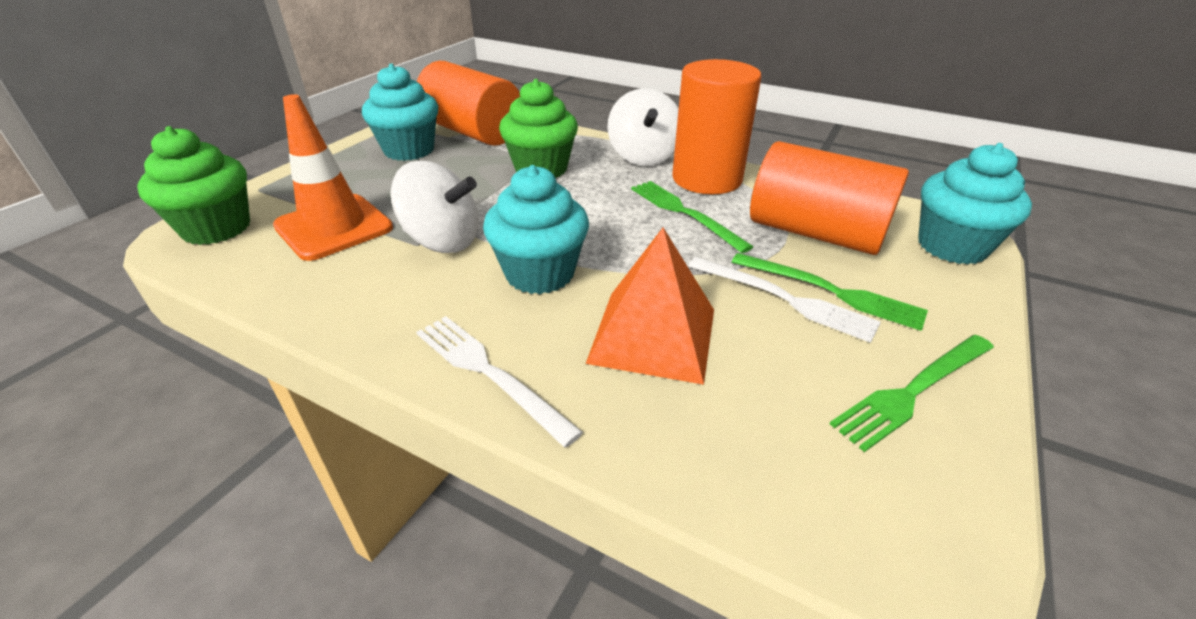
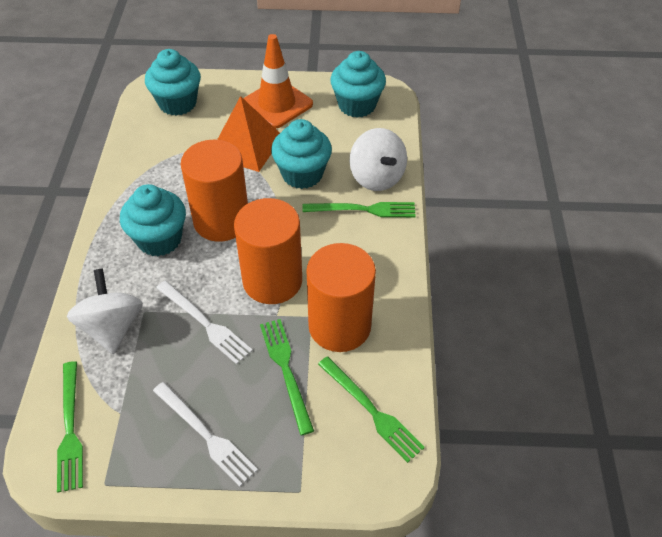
green cupcake: 2 -> 0
green fork: 3 -> 4
turquoise cupcake: 3 -> 4

